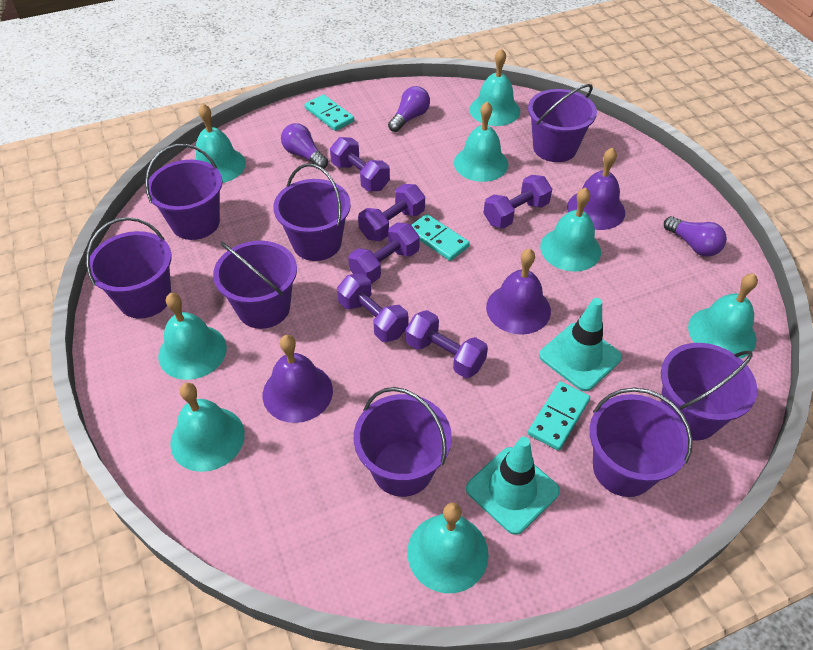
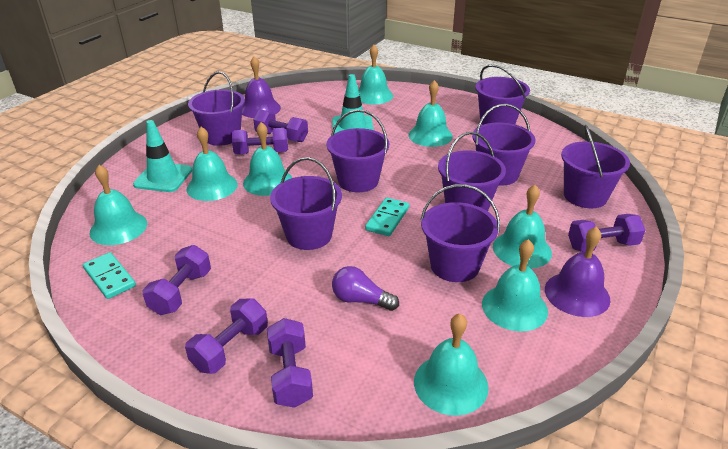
purple bell: 3 -> 2
purple light bulb: 3 -> 1
turquoise domino: 3 -> 2

